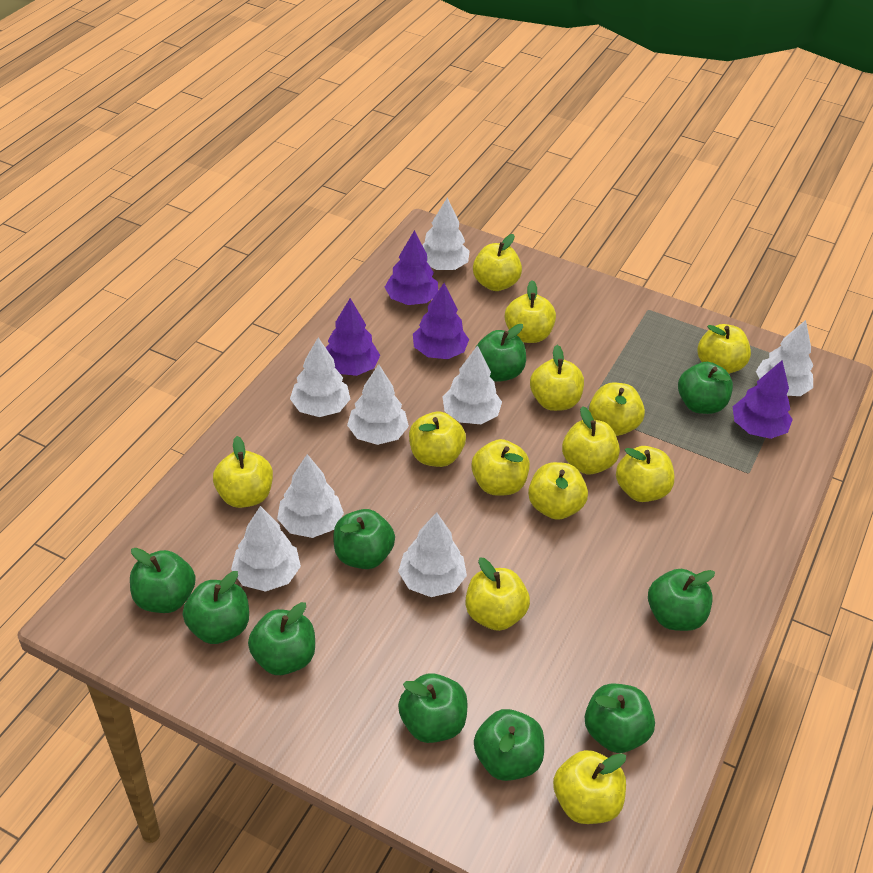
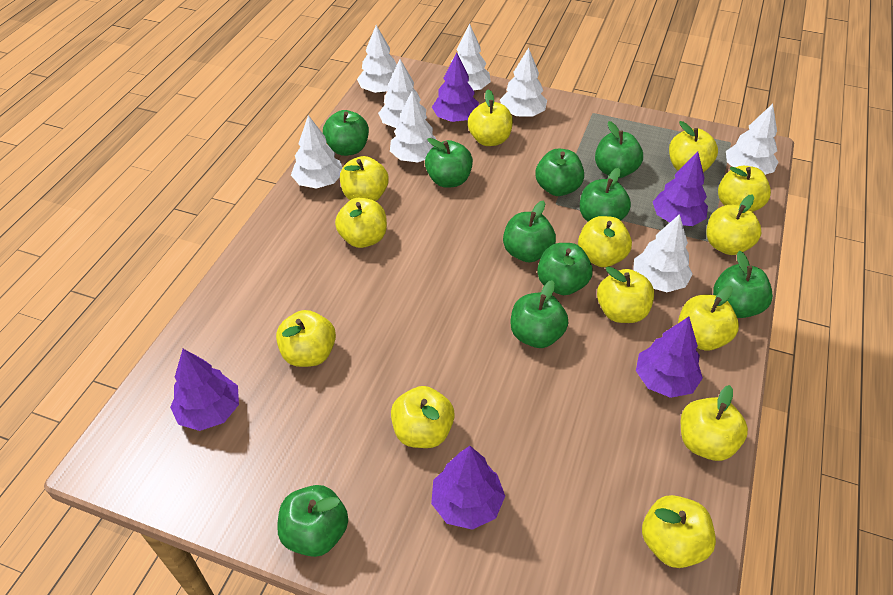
purple tree: 4 -> 5

